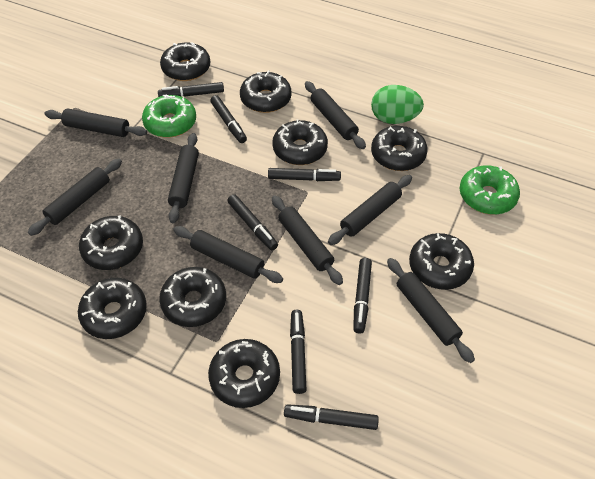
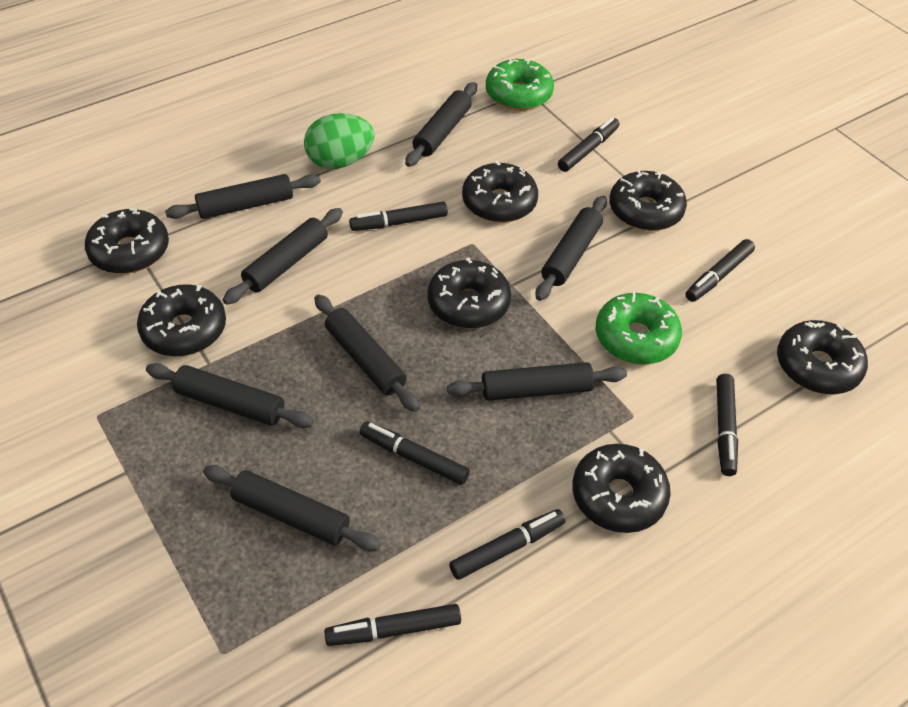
black donut: 9 -> 7

